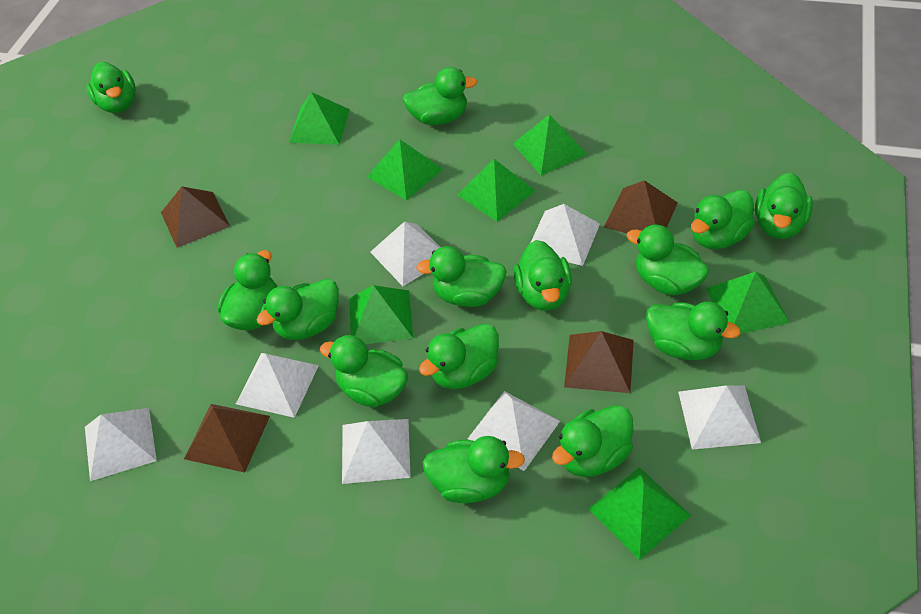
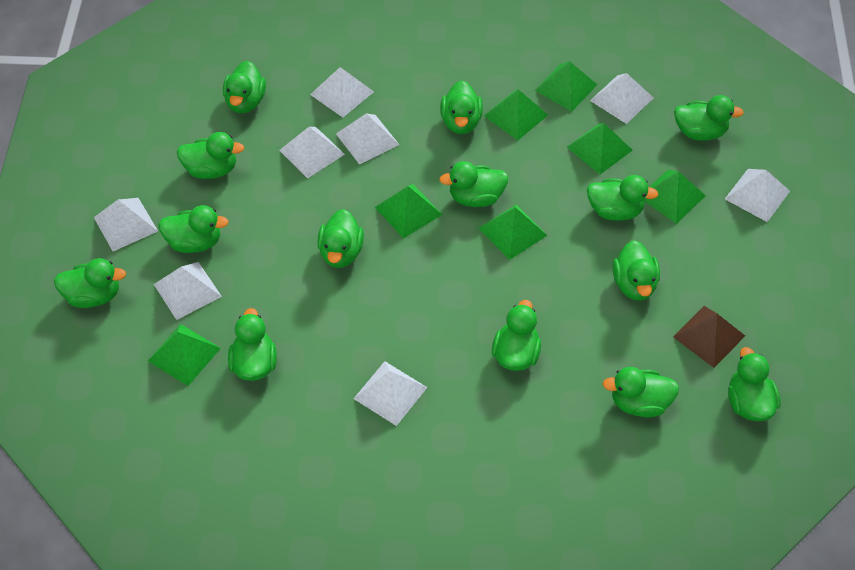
brown pyramid: 4 -> 1
white pyramid: 7 -> 8

